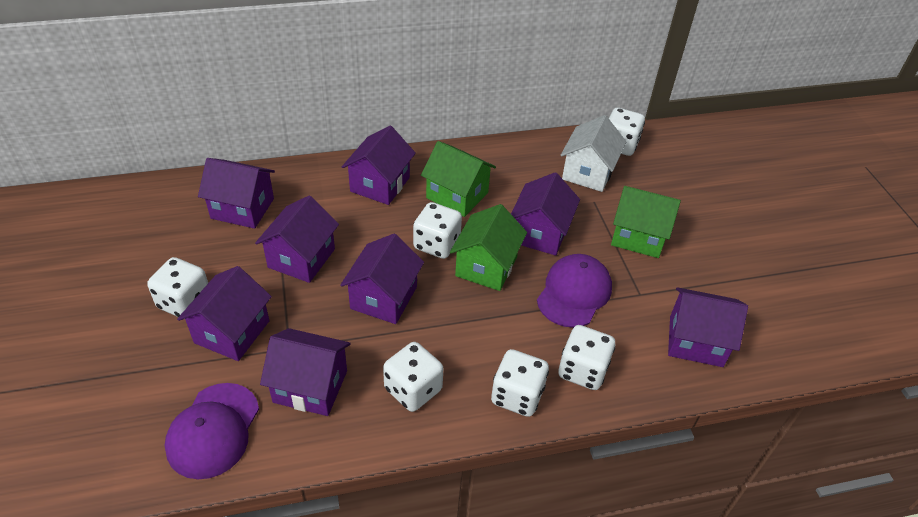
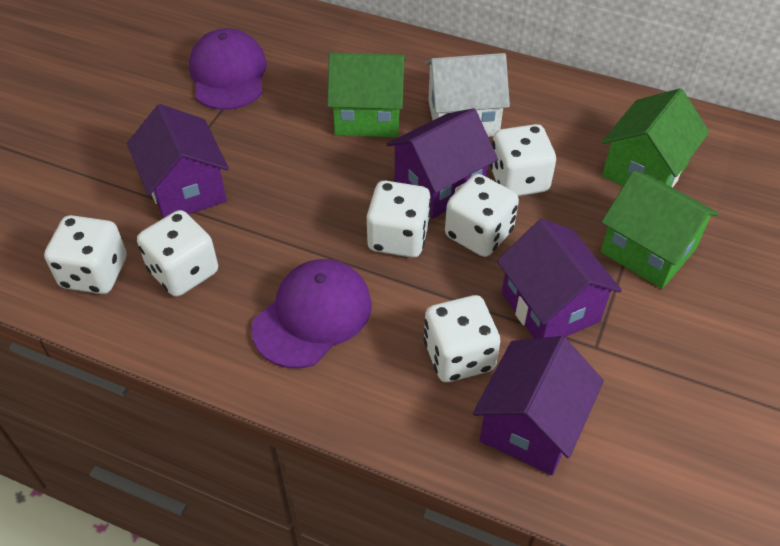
purple house: 8 -> 4

